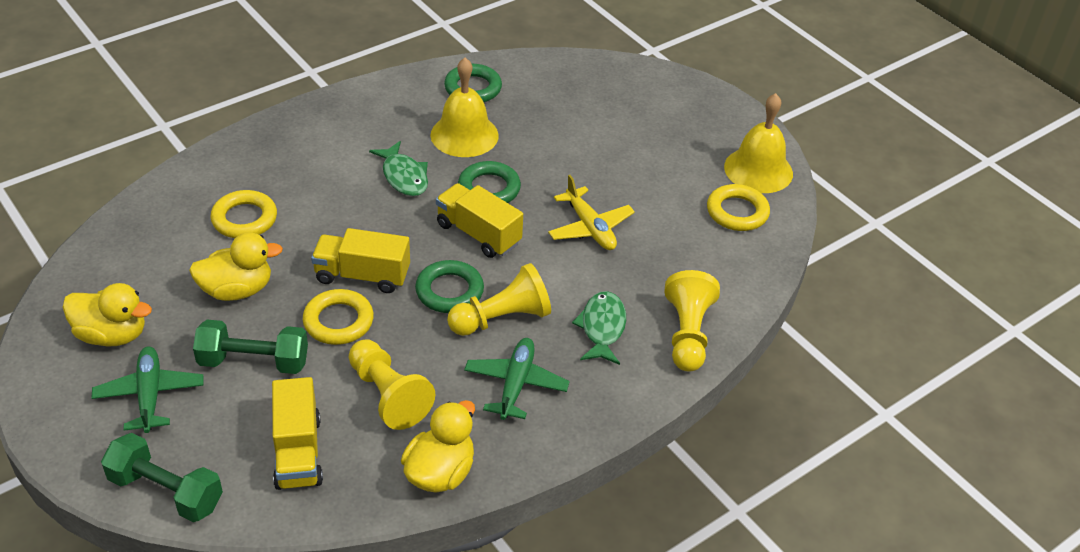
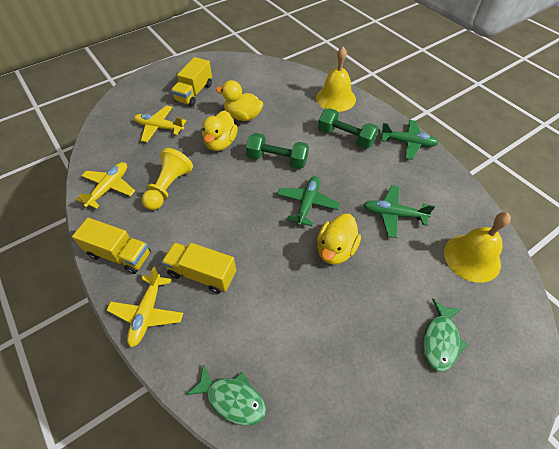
green plane: 2 -> 3
green ring: 3 -> 0
yellow pawn: 3 -> 1
yellow plane: 1 -> 3
yellow ring: 3 -> 0

